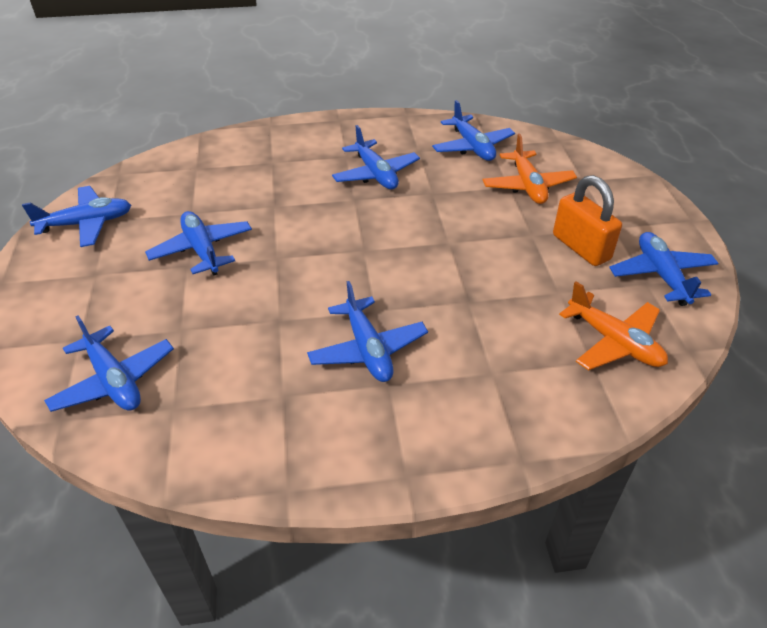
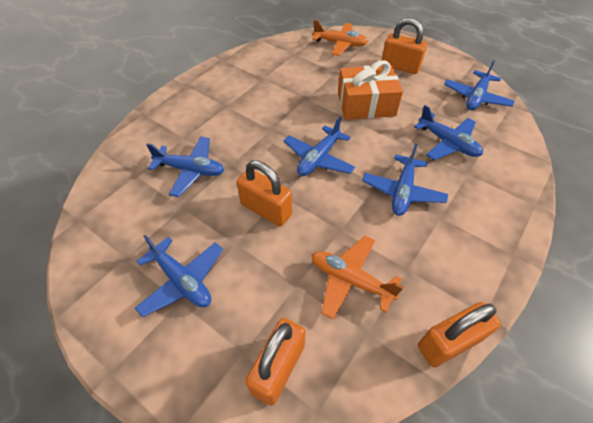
blue plane: 7 -> 6
orange gift: 0 -> 1
orange padlock: 1 -> 4

